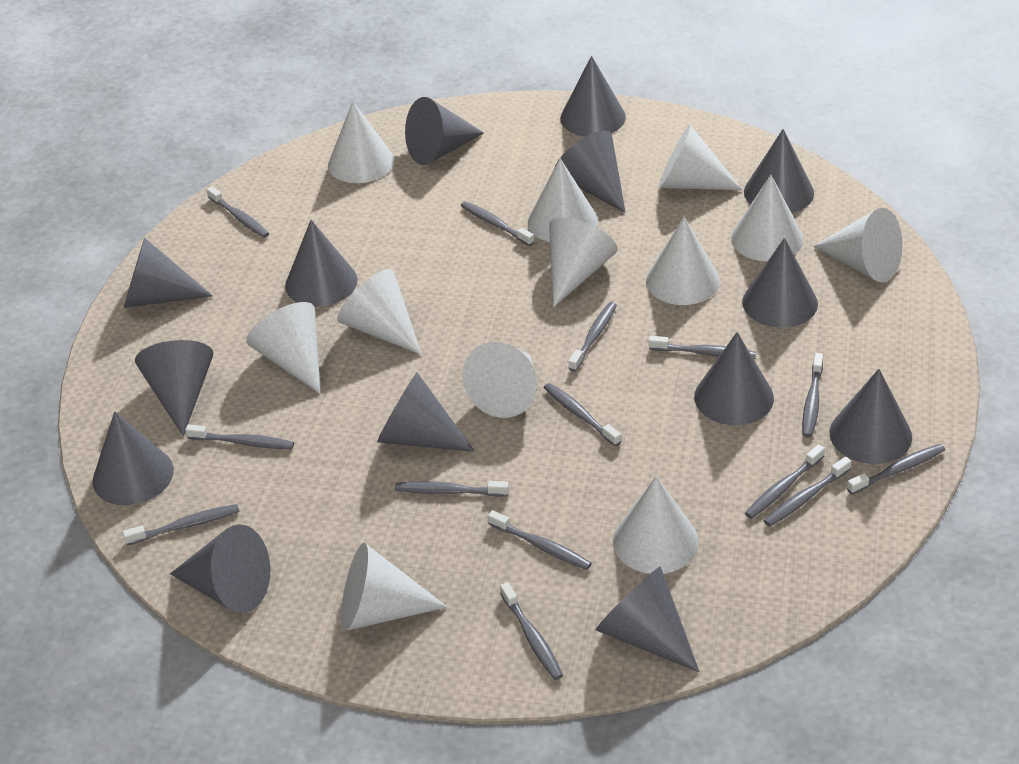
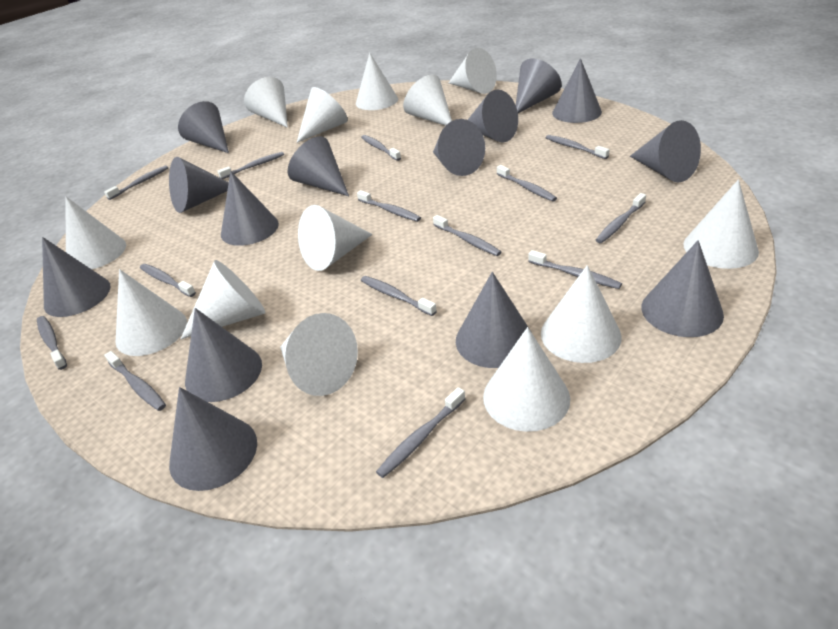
white cone: 12 -> 13

